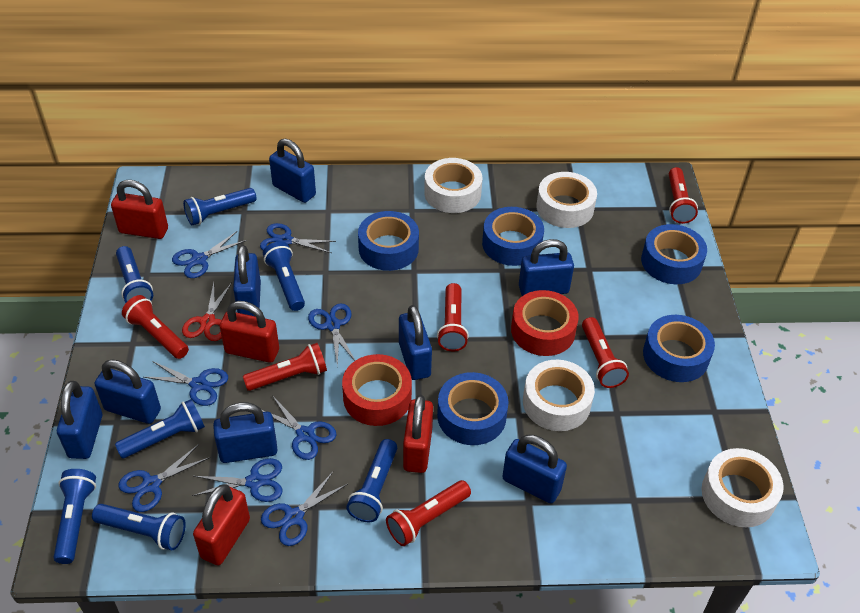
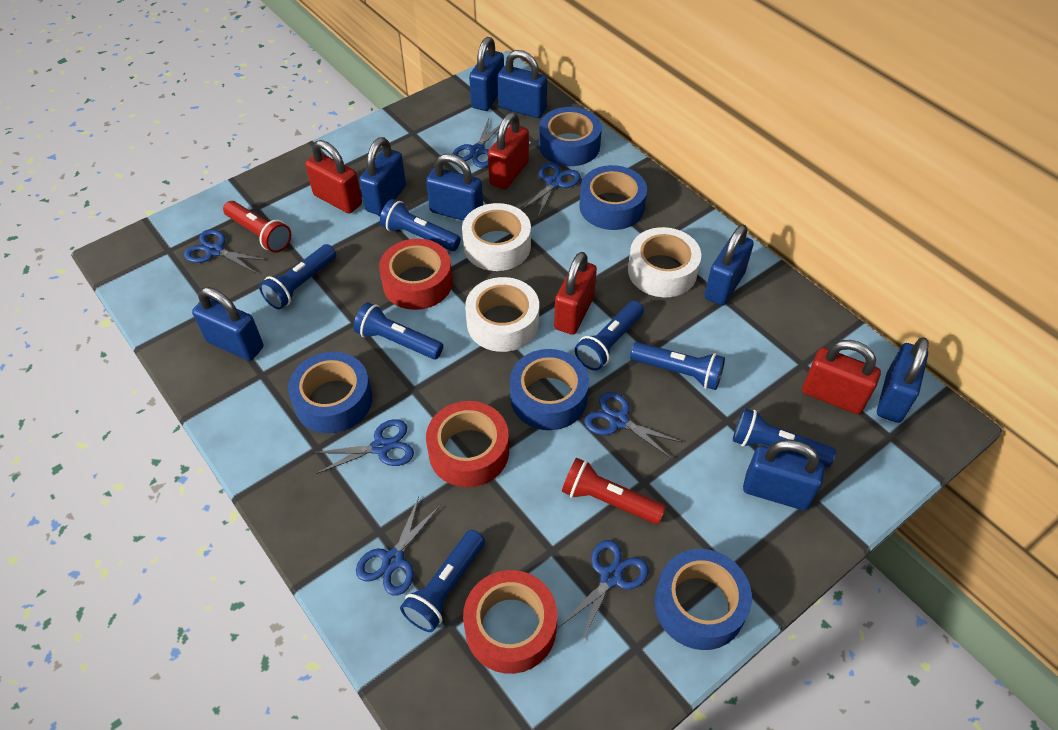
blue scissors: 8 -> 7
red flashlight: 6 -> 2
red scissors: 1 -> 0
red tape: 2 -> 3
white tape: 4 -> 3

